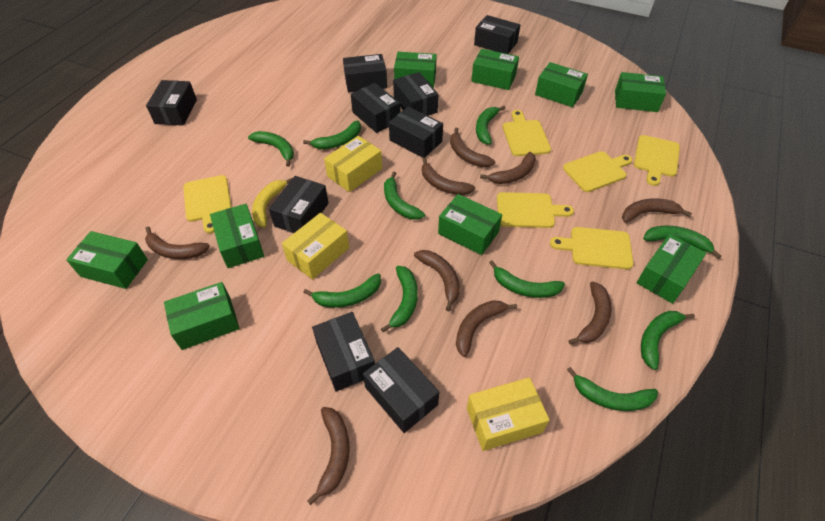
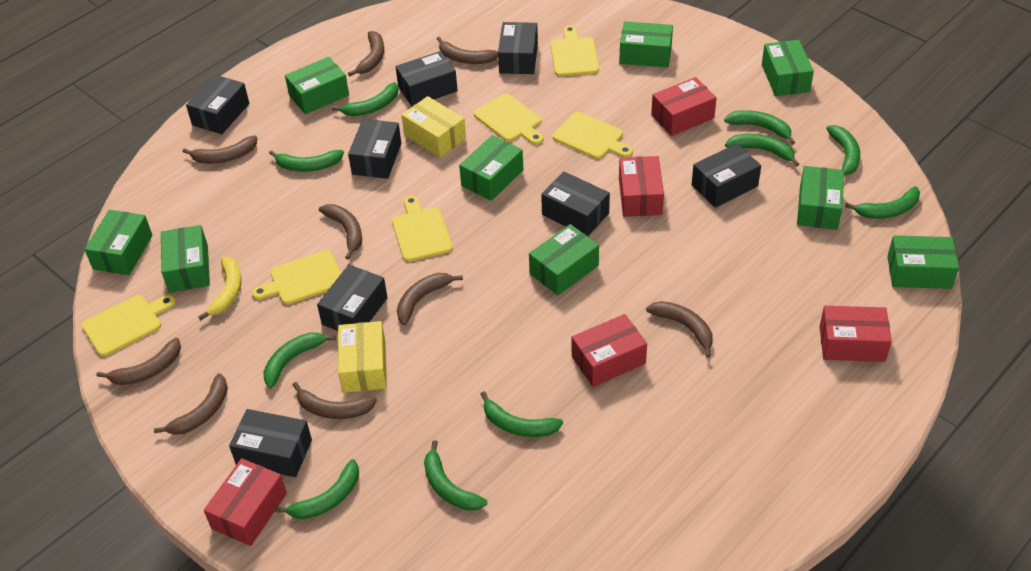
black box: 9 -> 8
red box: 0 -> 5
yellow box: 3 -> 2

